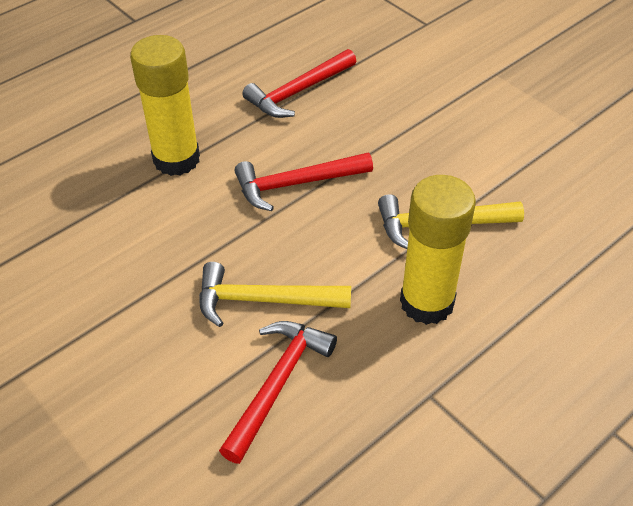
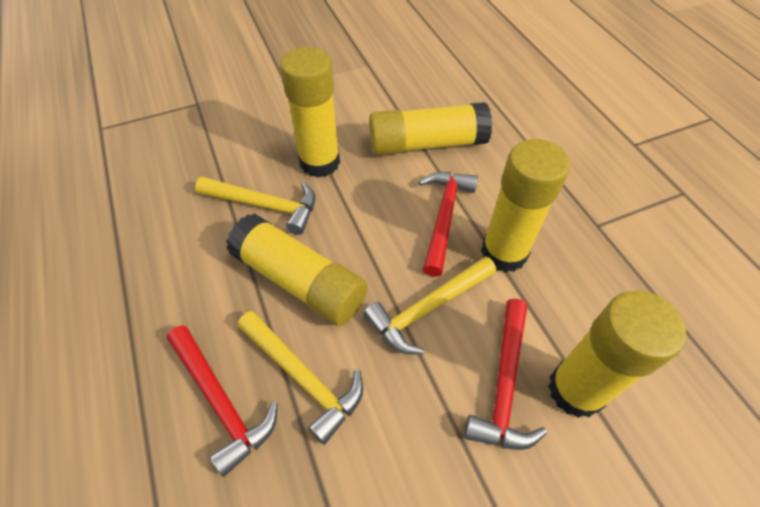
yellow glue stick: 2 -> 5
yellow hammer: 2 -> 3

